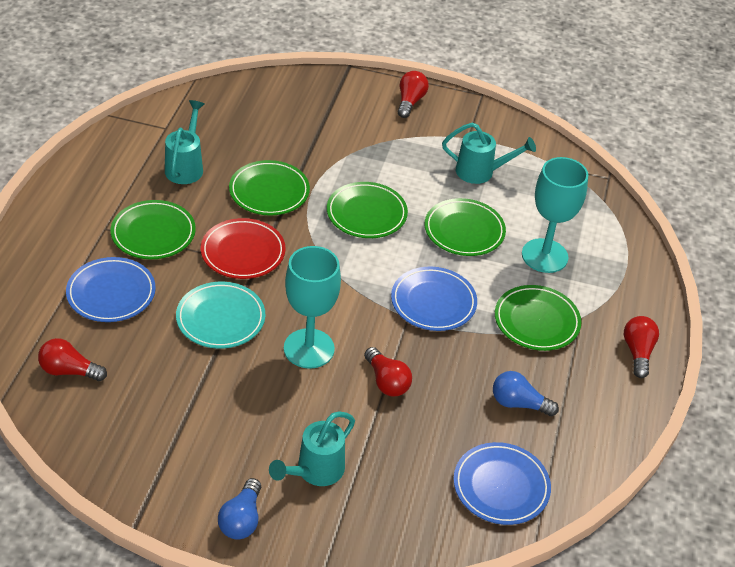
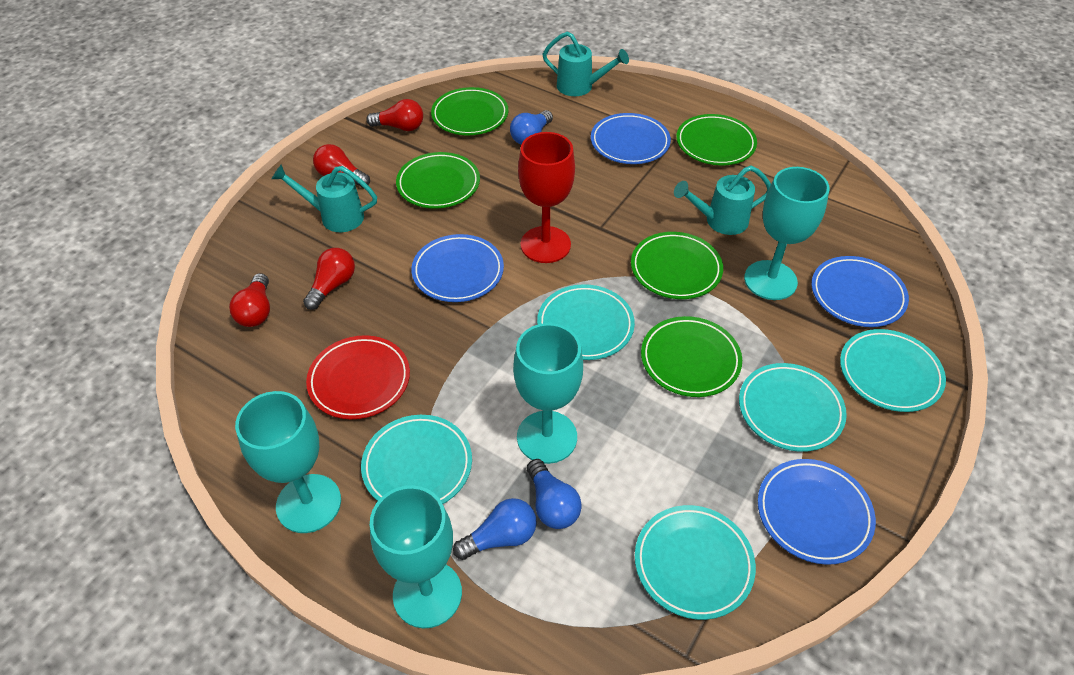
blue light bulb: 2 -> 3
blue plate: 3 -> 4
red goblet: 0 -> 1
turquoise goblet: 2 -> 4
turquoise plate: 1 -> 5

